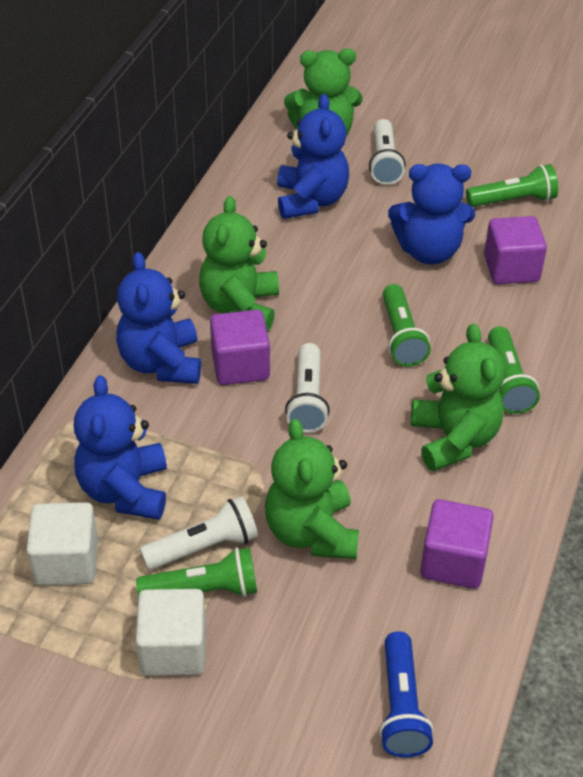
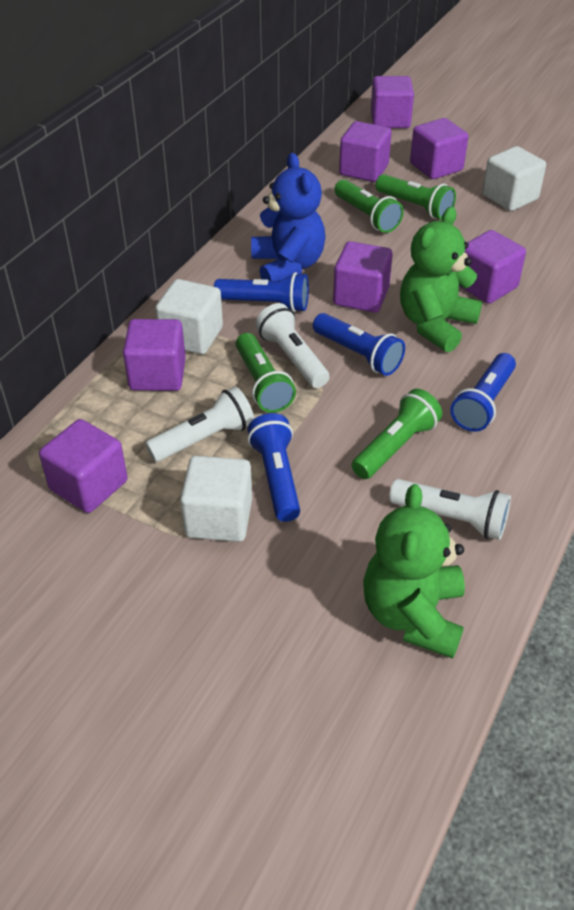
blue flashlight: 1 -> 4
blue teddy bear: 4 -> 1
green teddy bear: 4 -> 2
purple cube: 3 -> 7
white cube: 2 -> 3

